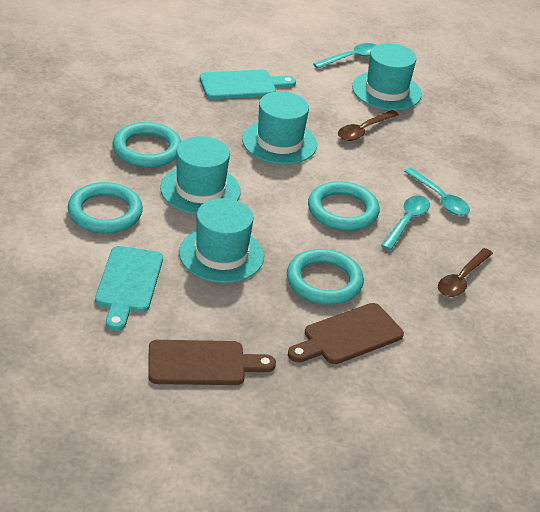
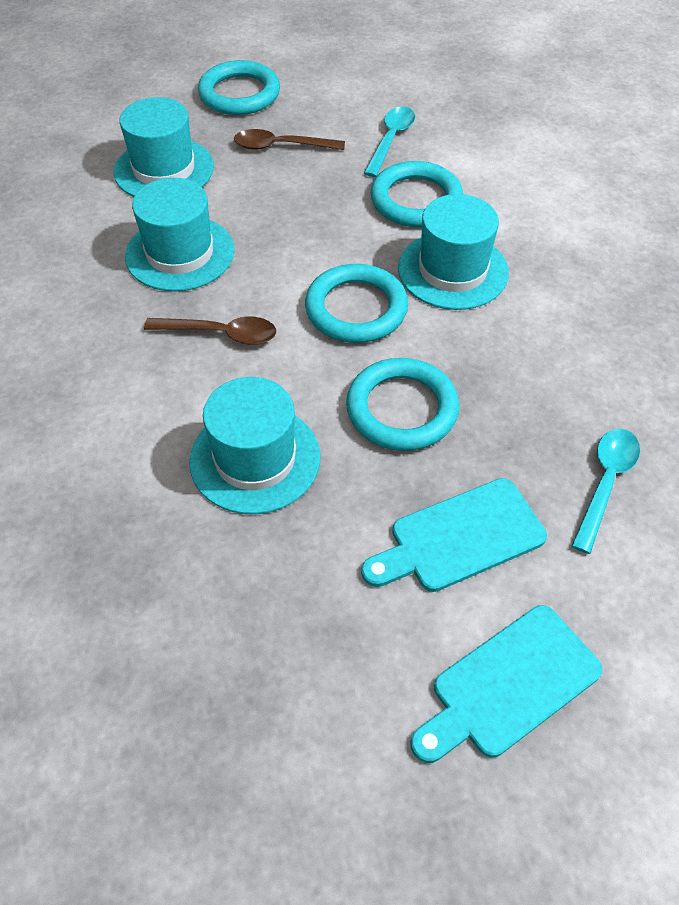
brown cutting board: 2 -> 0
turquoise spoon: 3 -> 2

